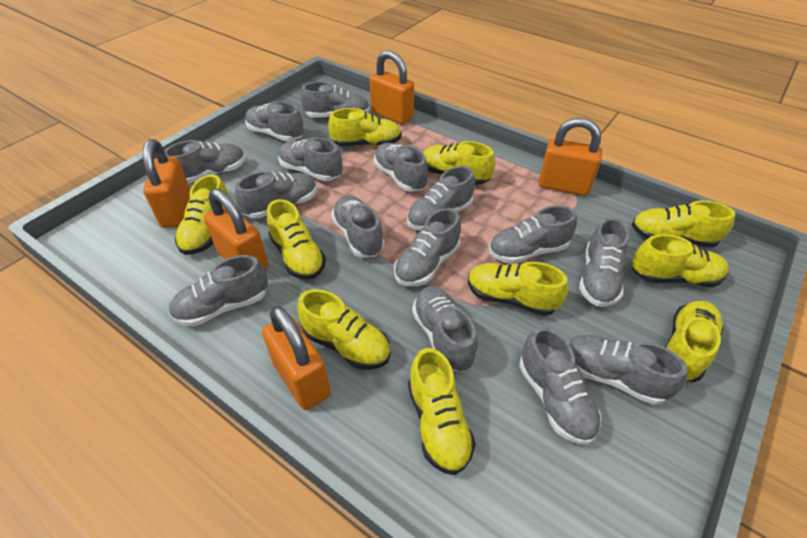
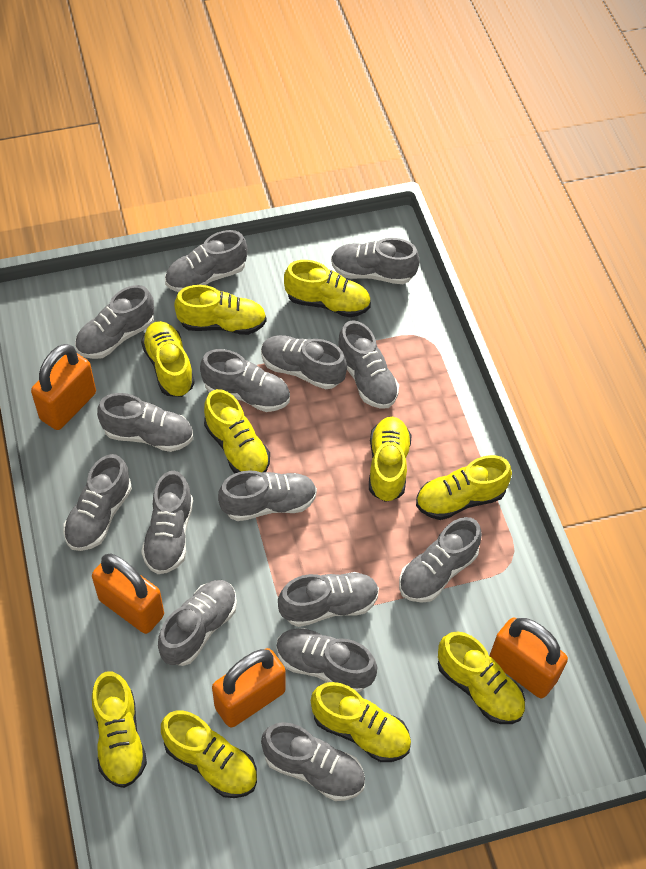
orange padlock: 5 -> 4

